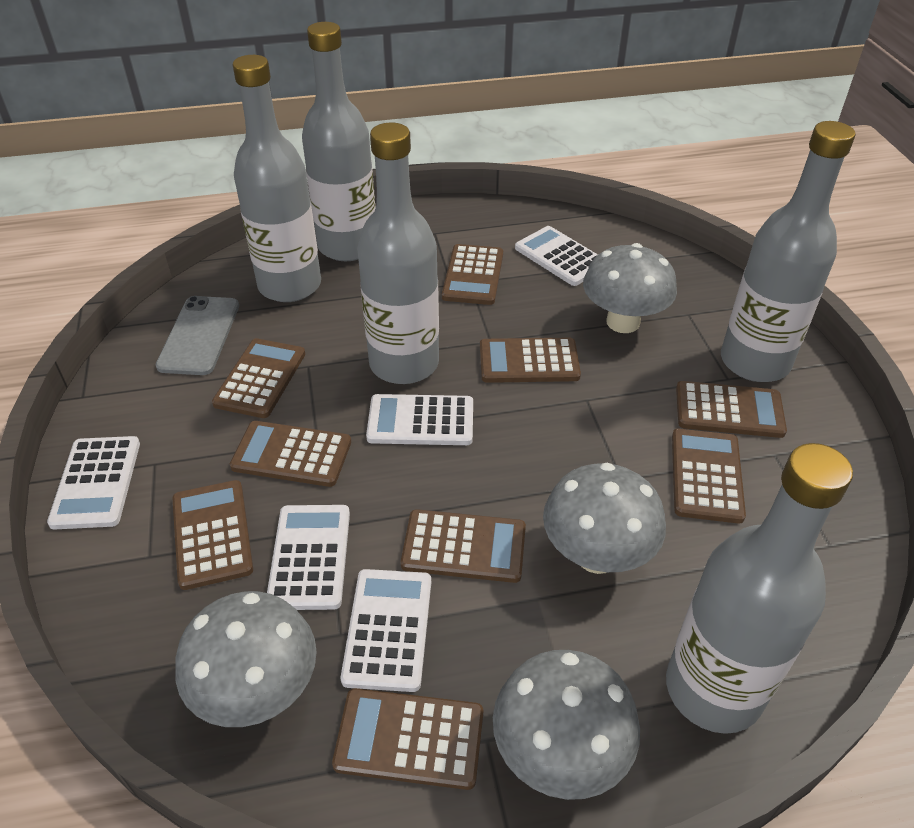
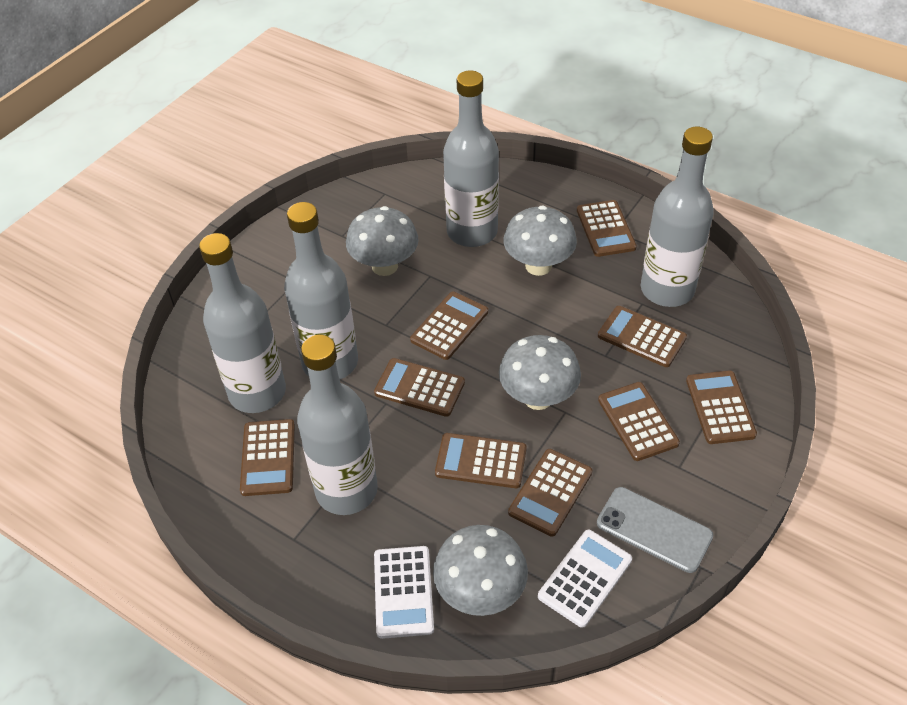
white calculator: 5 -> 2

